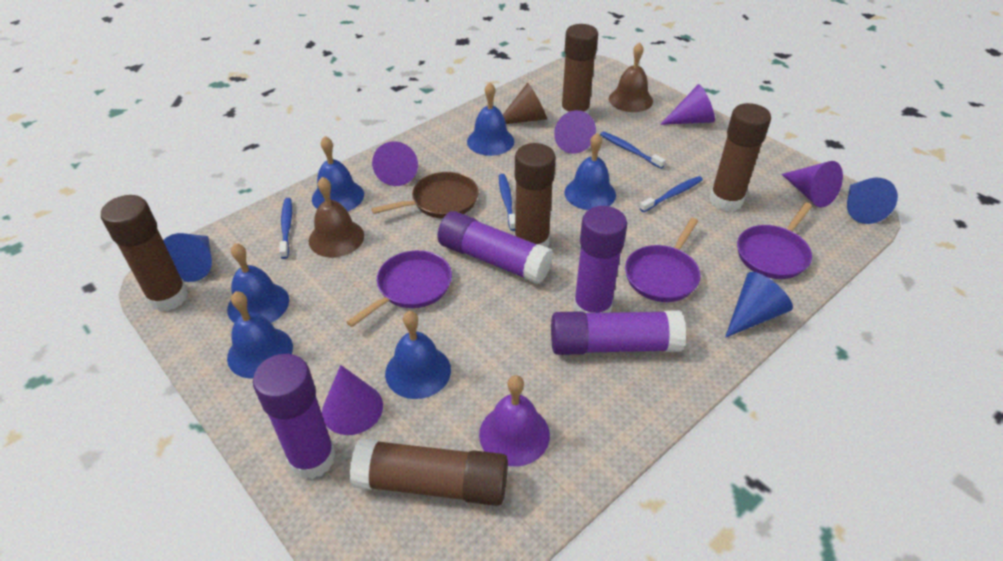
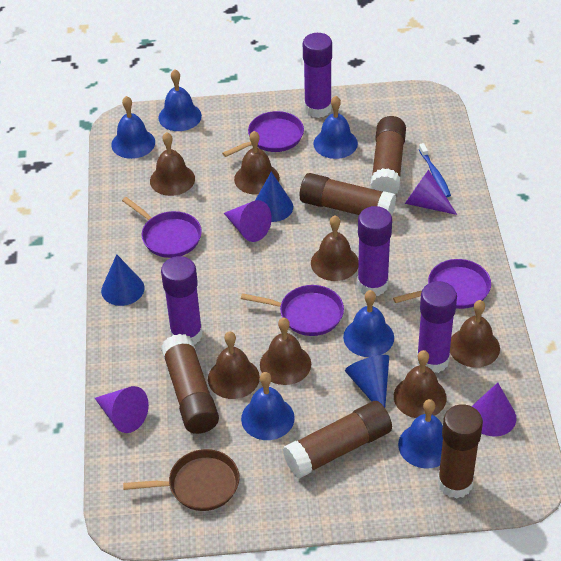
blue toothbrush: 4 -> 1
brown bell: 2 -> 7
brown cone: 1 -> 0
purple bell: 1 -> 0
purple cone: 5 -> 4
purple pan: 3 -> 4

